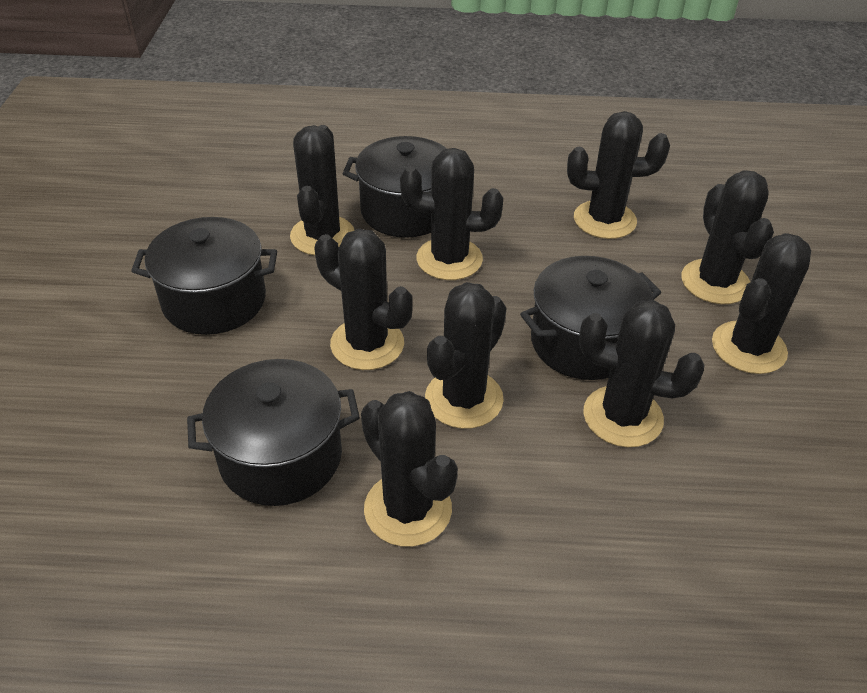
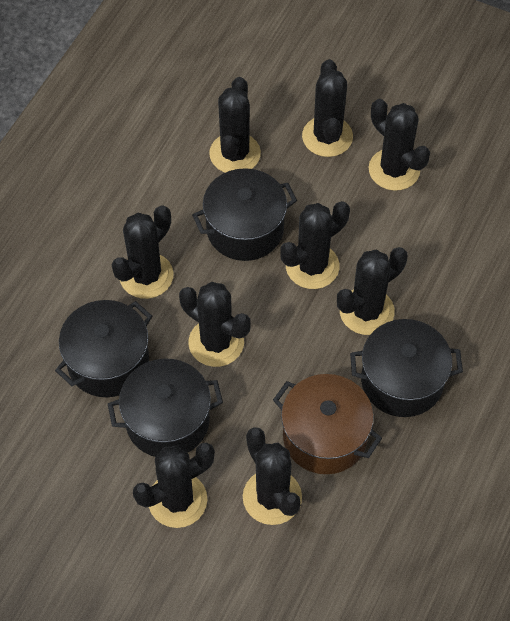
brown pot: 0 -> 1

